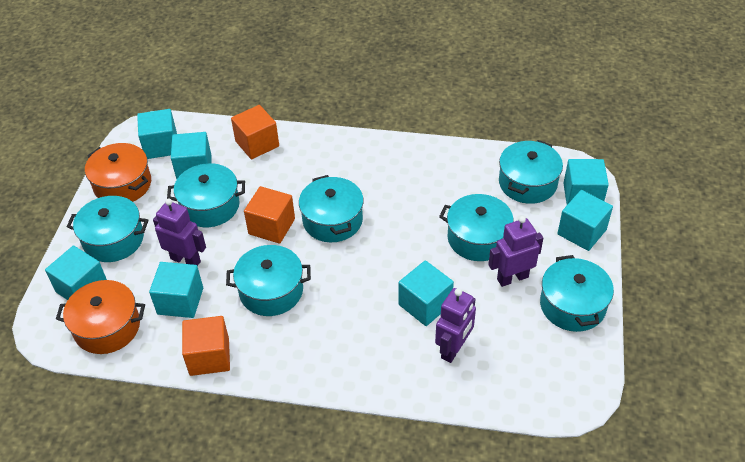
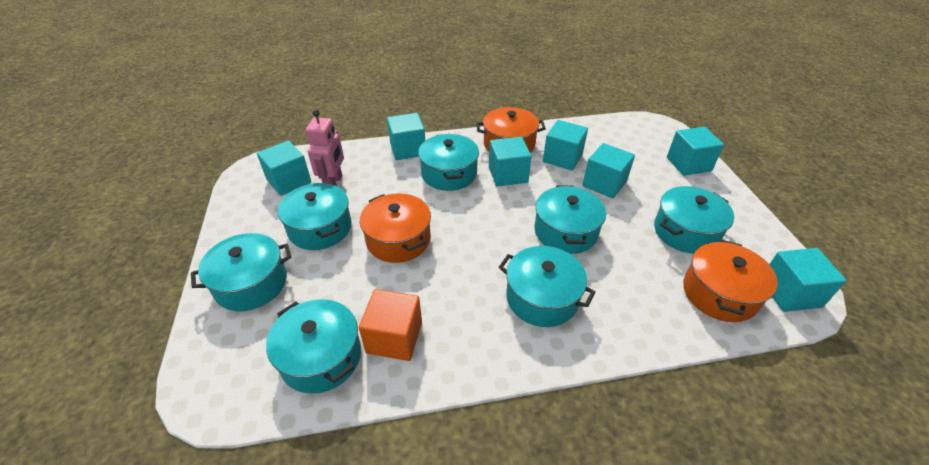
orange cube: 3 -> 1
orange pot: 2 -> 3
pink robot: 0 -> 1
purple robot: 3 -> 0

